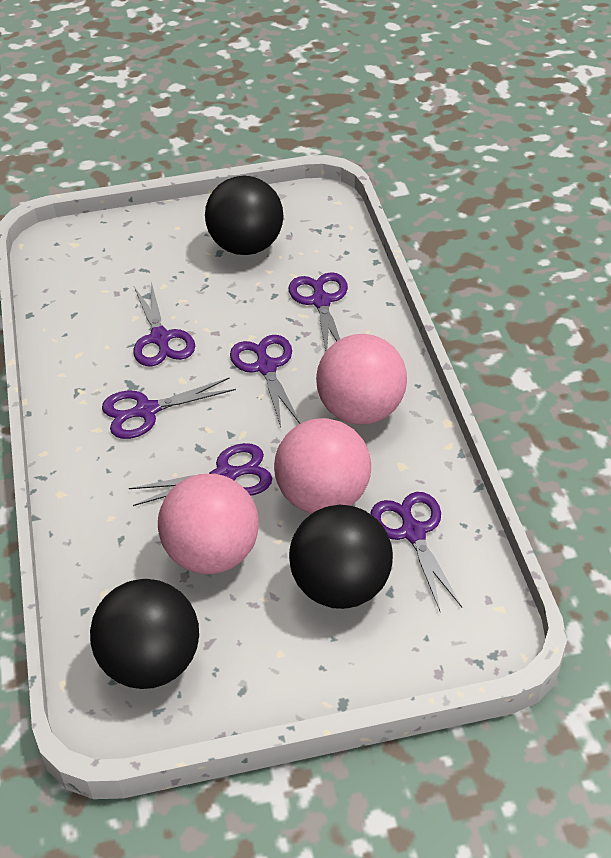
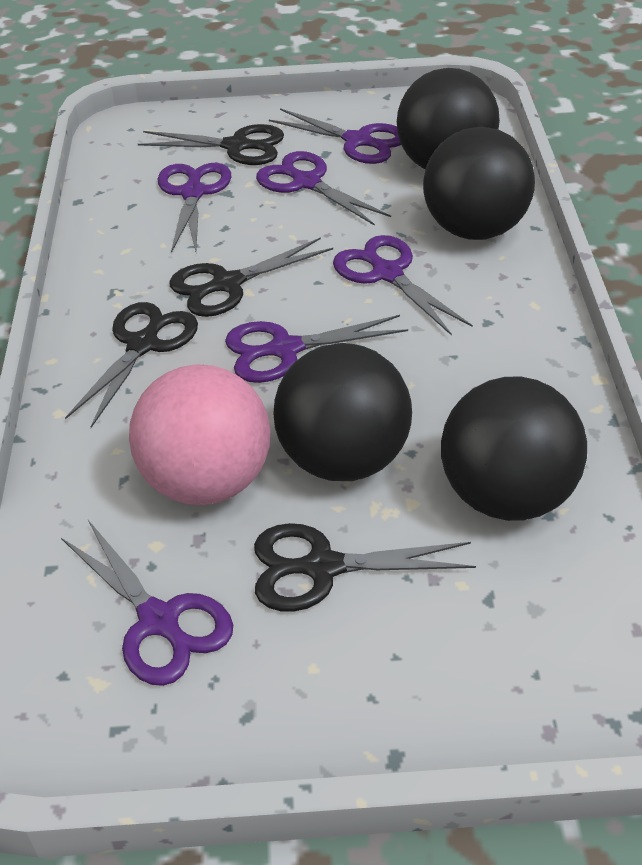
black ball: 3 -> 4
black scissors: 0 -> 4
pink ball: 3 -> 1

